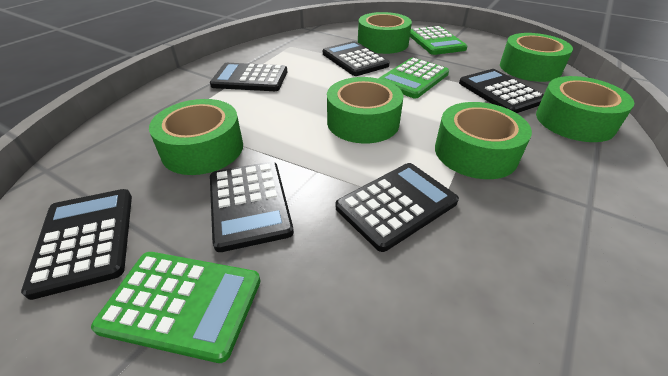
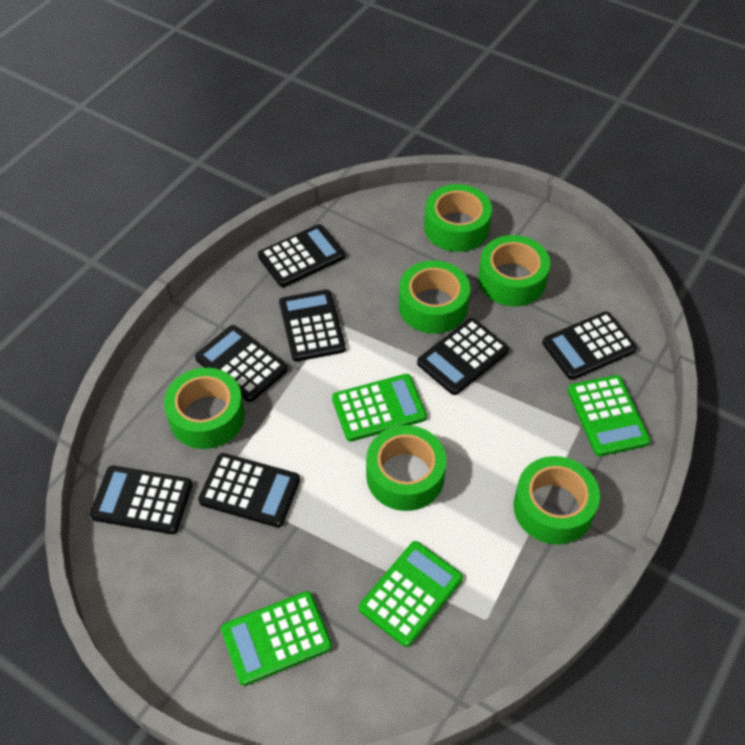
black calculator: 6 -> 7
green calculator: 3 -> 4

